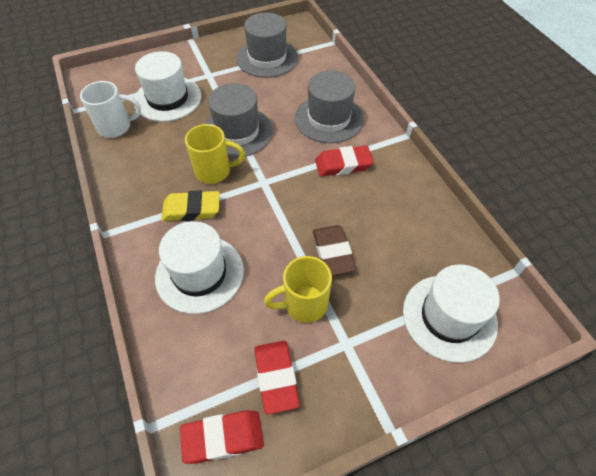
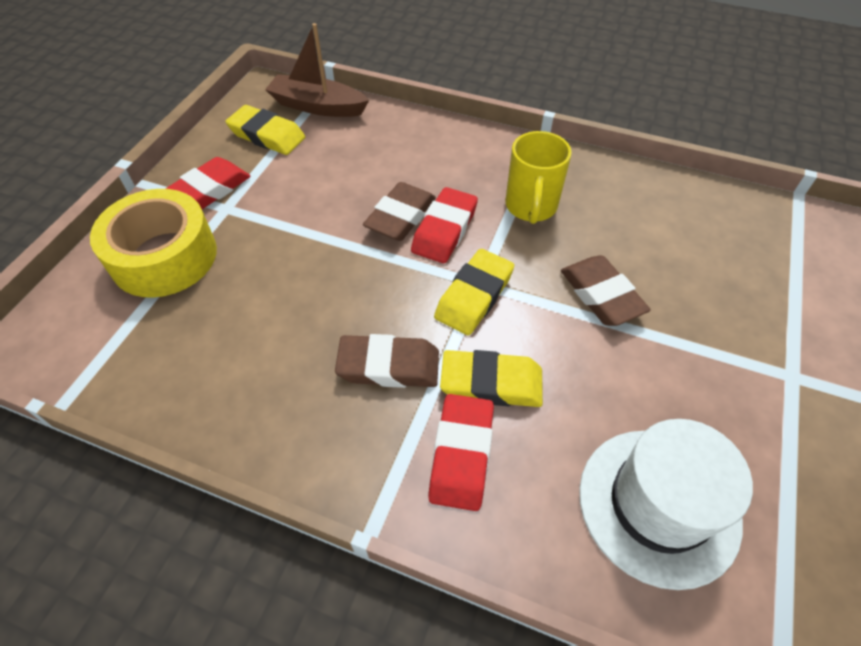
brown boat: 0 -> 1
brown eraser: 1 -> 3
grey hat: 3 -> 0
white hat: 3 -> 1
white mug: 1 -> 0
yellow eraser: 1 -> 3
yellow mug: 2 -> 1
yellow tape: 0 -> 1

